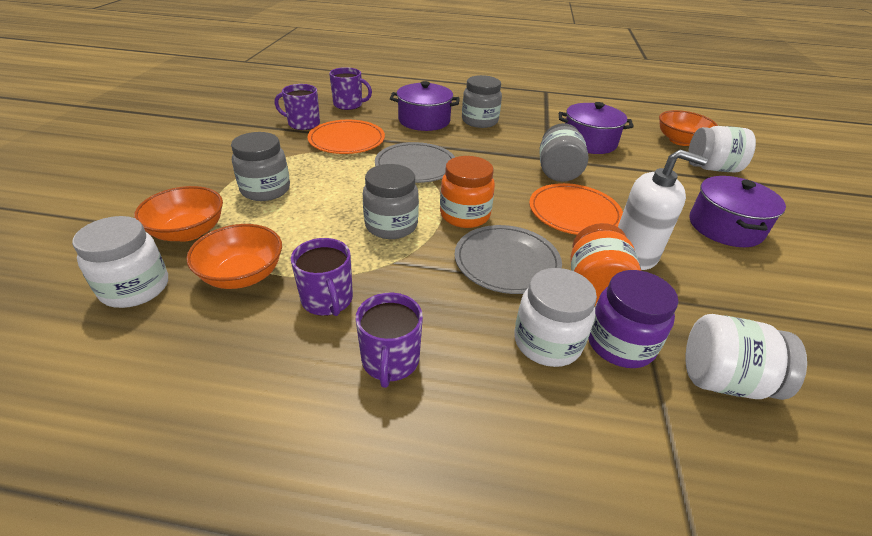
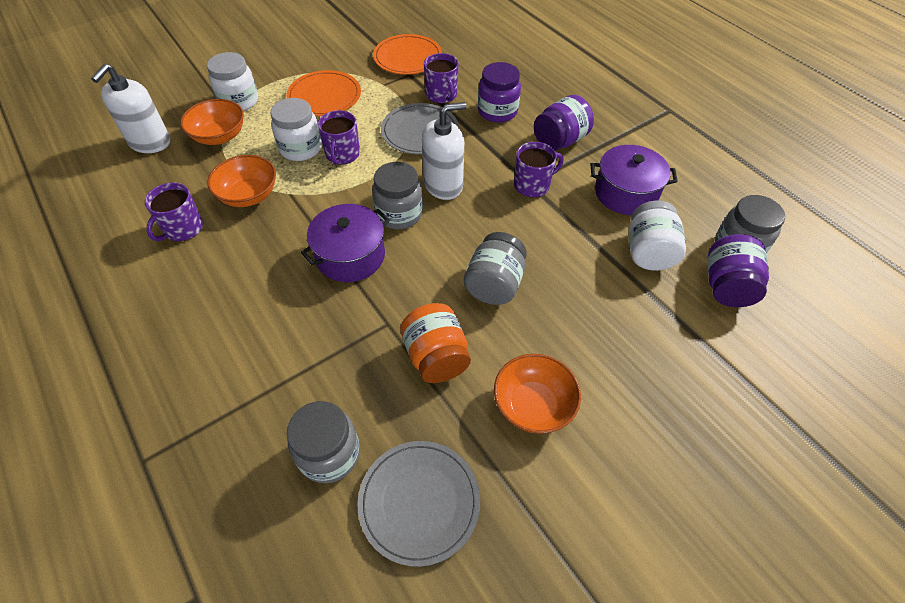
orange jar: 2 -> 1
purple jar: 1 -> 3
purple pot: 3 -> 2
white jar: 4 -> 3
white soap dispenser: 1 -> 2

